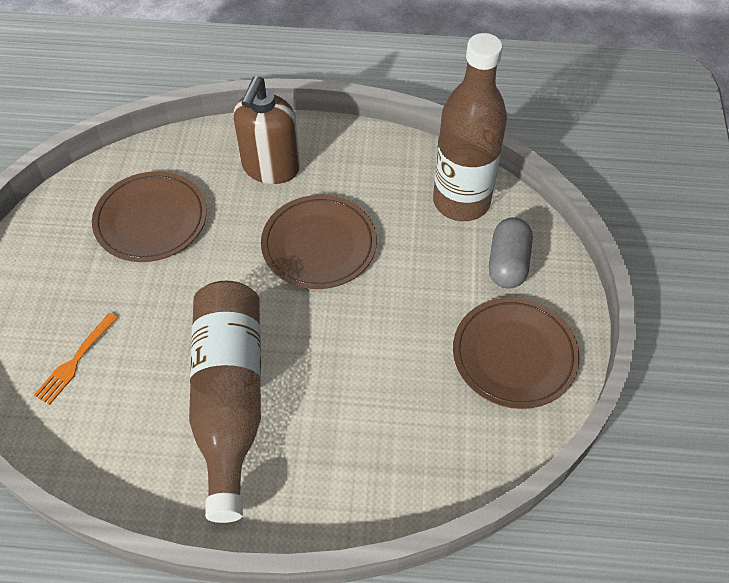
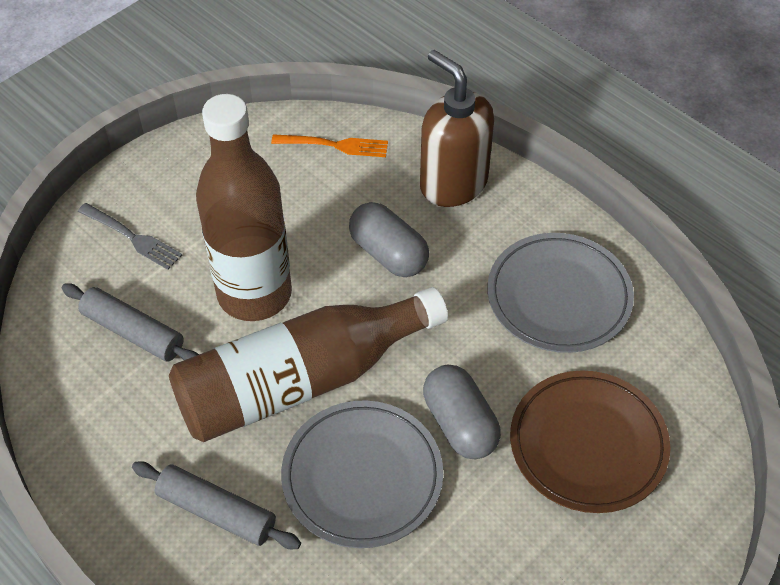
brown plate: 3 -> 1
grey capsule: 1 -> 2
grey fork: 0 -> 1
grey plate: 0 -> 2
grey rolling pin: 0 -> 2

